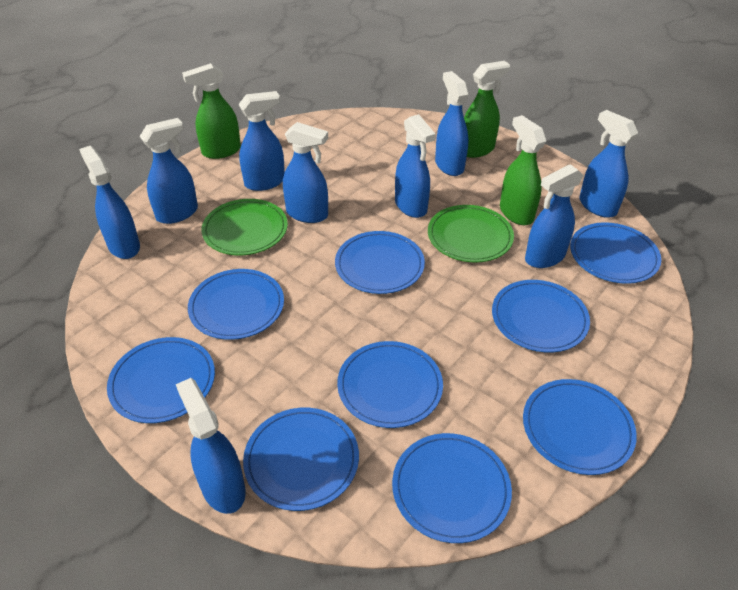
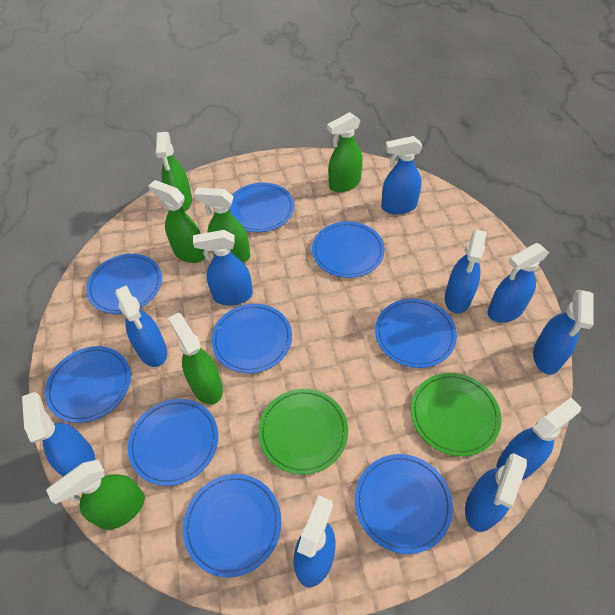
blue spray bottle: 9 -> 10
green spray bottle: 3 -> 6

